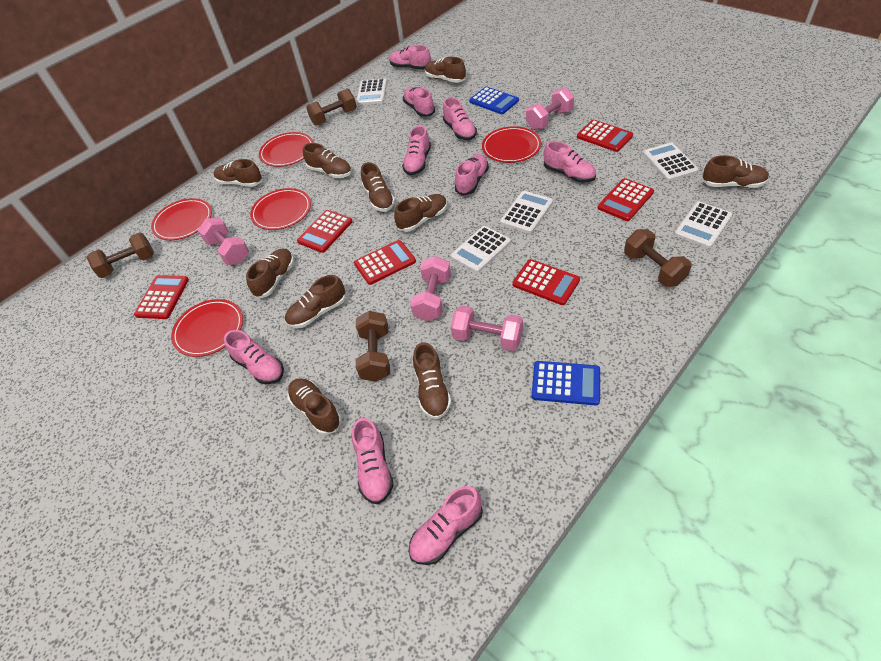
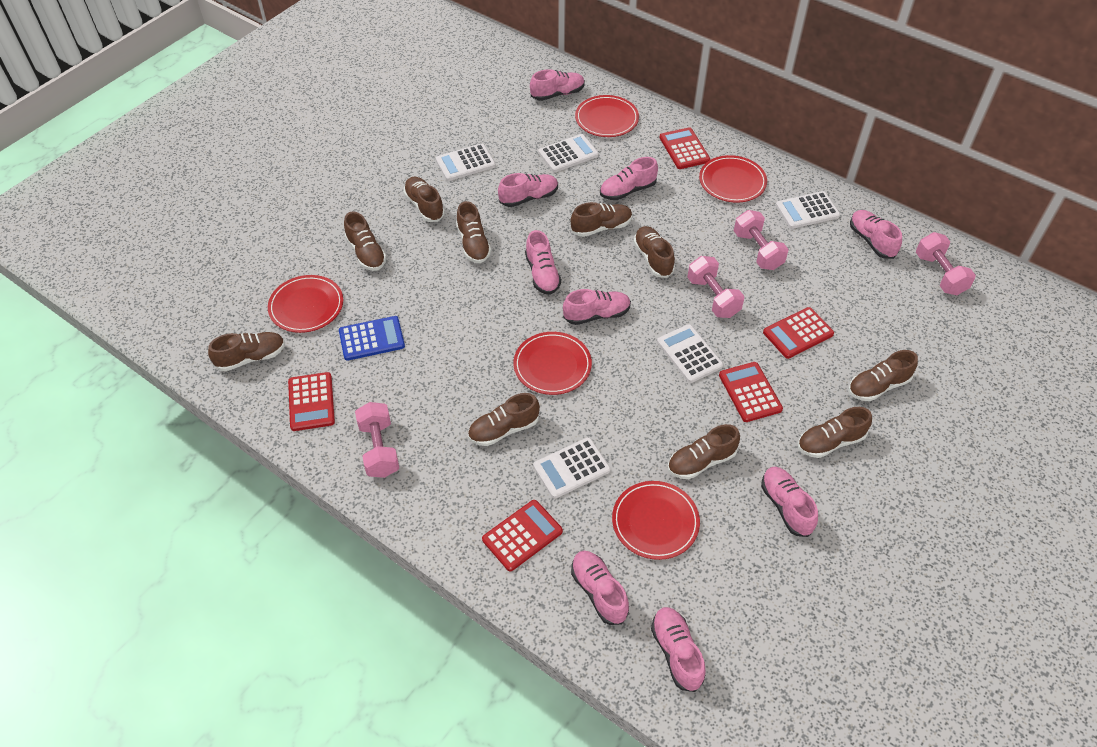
blue calculator: 2 -> 1
brown dumbbell: 4 -> 0
red calculator: 6 -> 5

